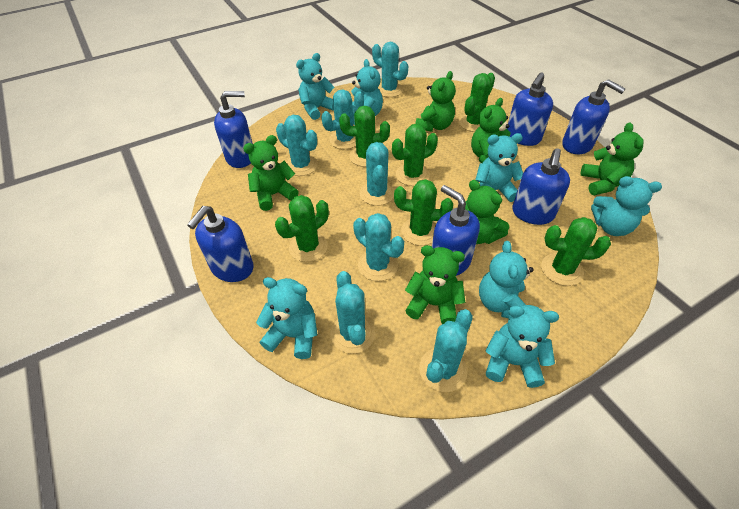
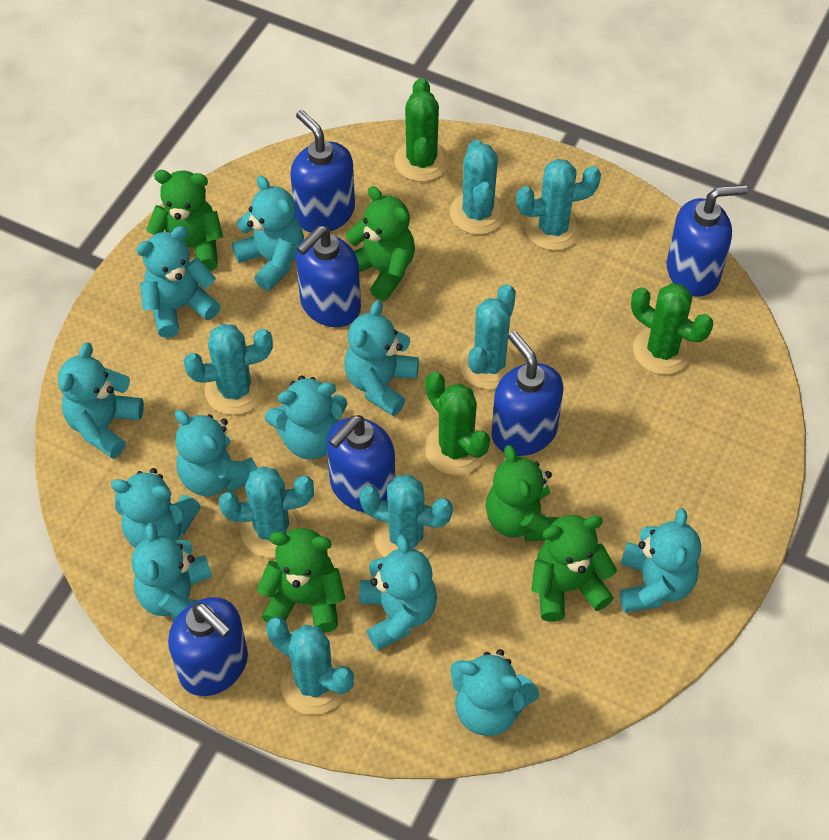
green cactus: 6 -> 3
green teddy bear: 6 -> 5
turquoise teddy bear: 7 -> 11

